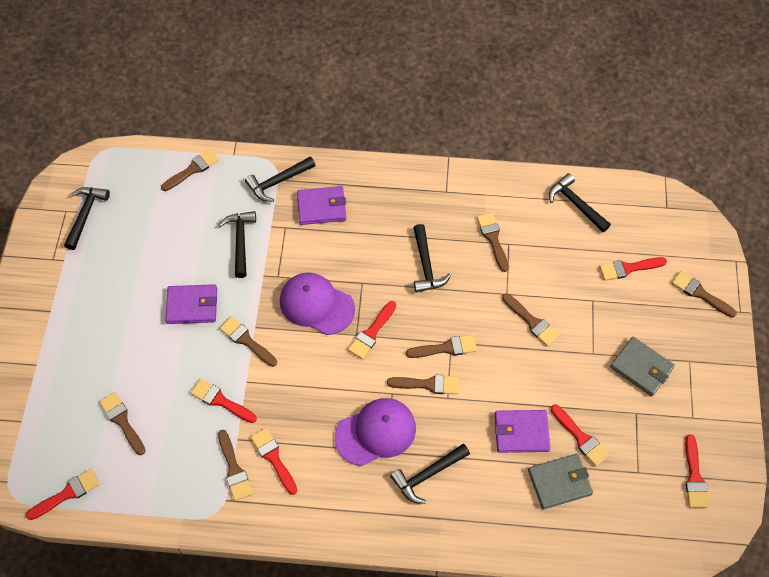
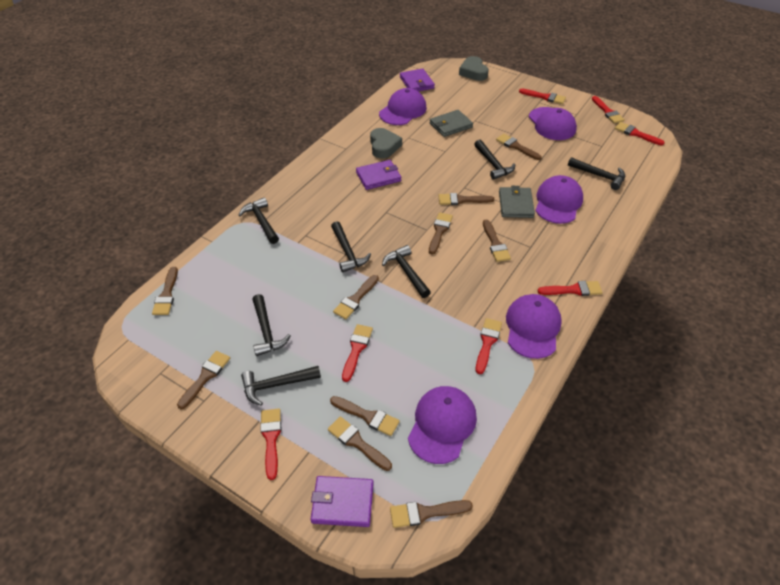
black hammer: 6 -> 7
brown brush: 9 -> 10
grey heart: 0 -> 2
purple cap: 2 -> 5

